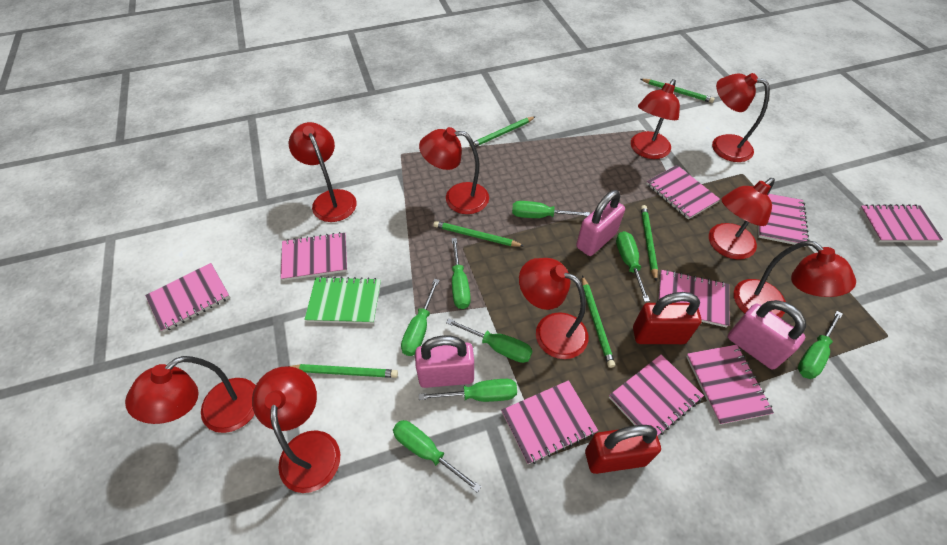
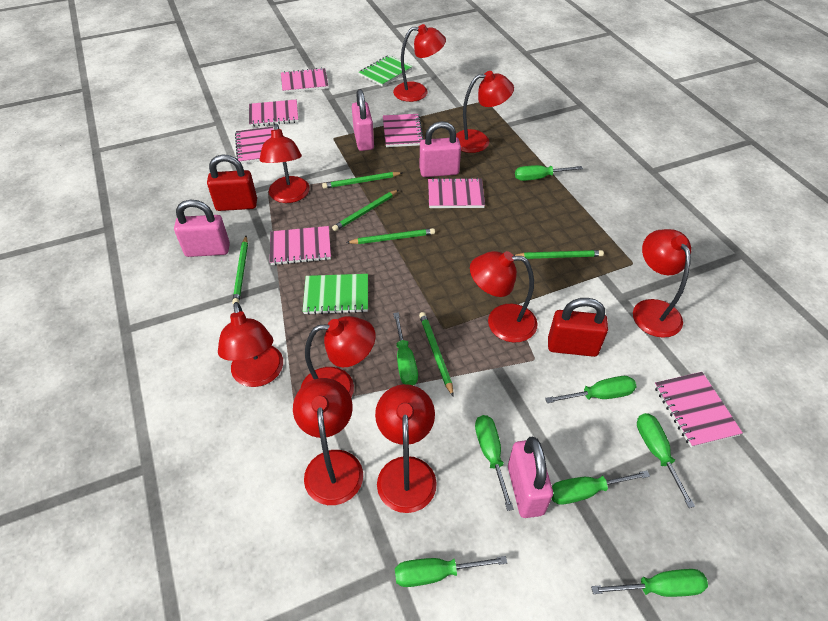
green notebook: 1 -> 2
pink notebook: 9 -> 7
pink padlock: 3 -> 4

